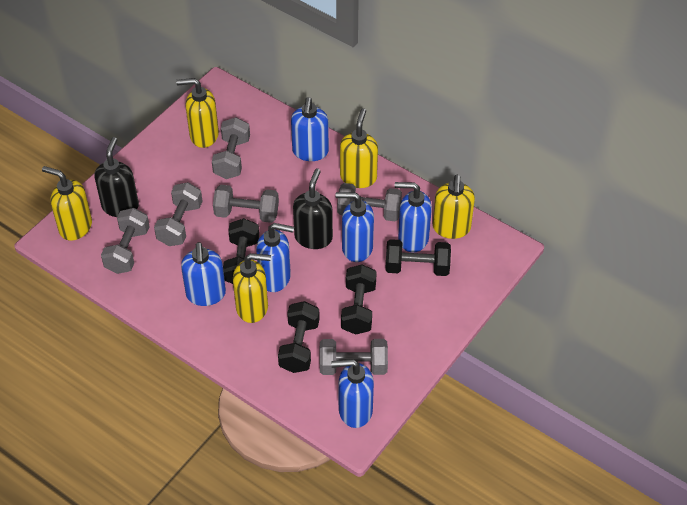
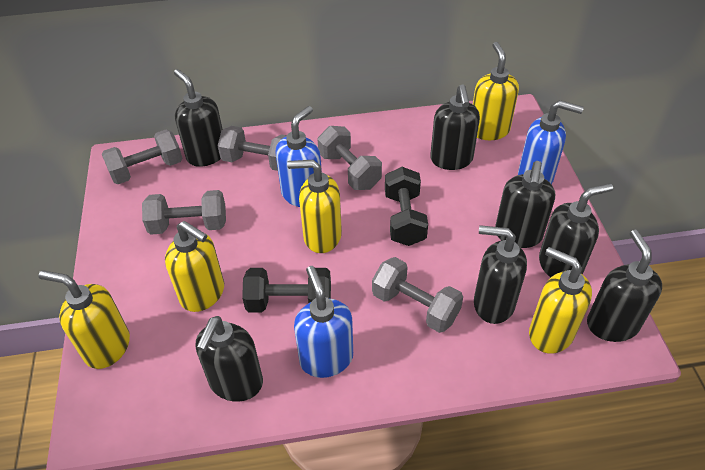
black dumbbell: 4 -> 2
black soap dispenser: 2 -> 7
blue soap dispenser: 6 -> 3
grey dumbbell: 6 -> 5

